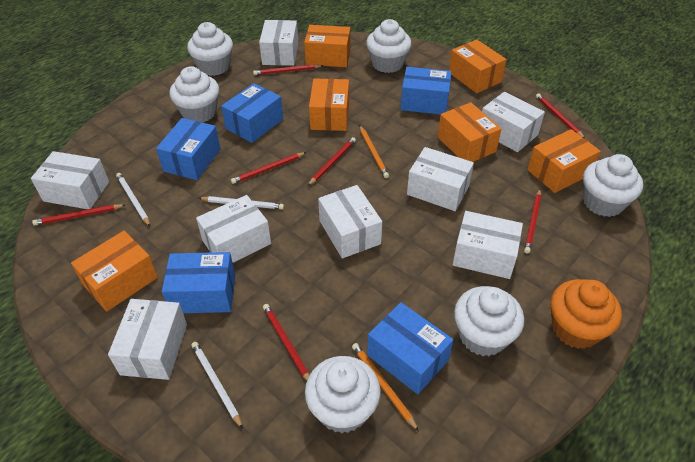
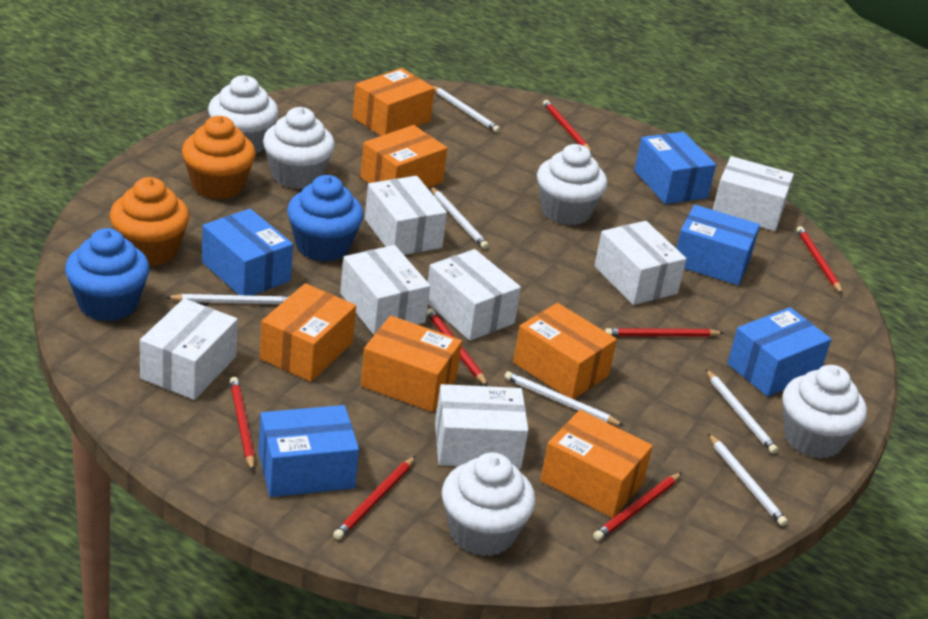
blue cupcake: 0 -> 2
orange cupcake: 1 -> 2
orange pencil: 2 -> 0
white box: 8 -> 7
white cupcake: 6 -> 5
white pencil: 3 -> 6

